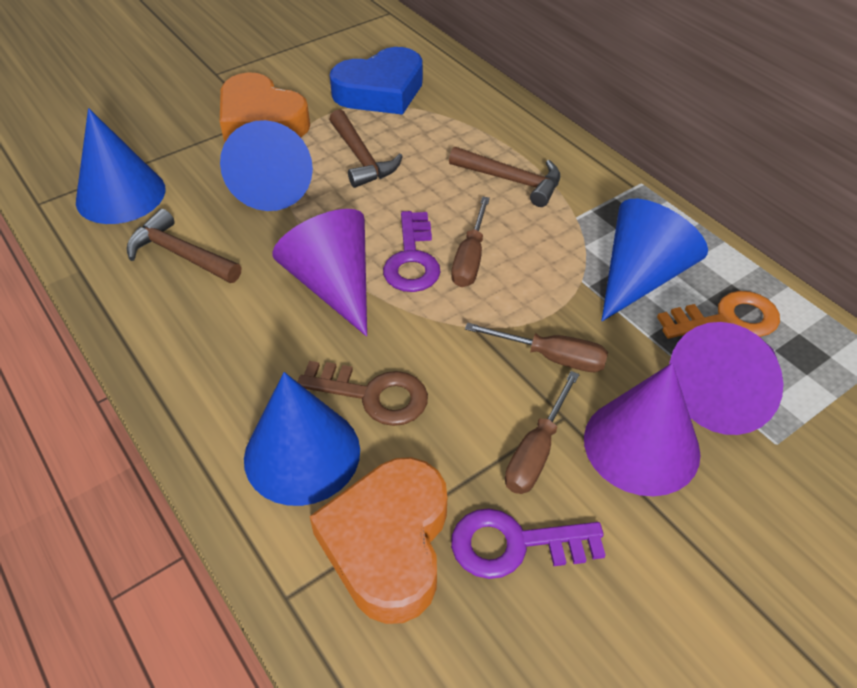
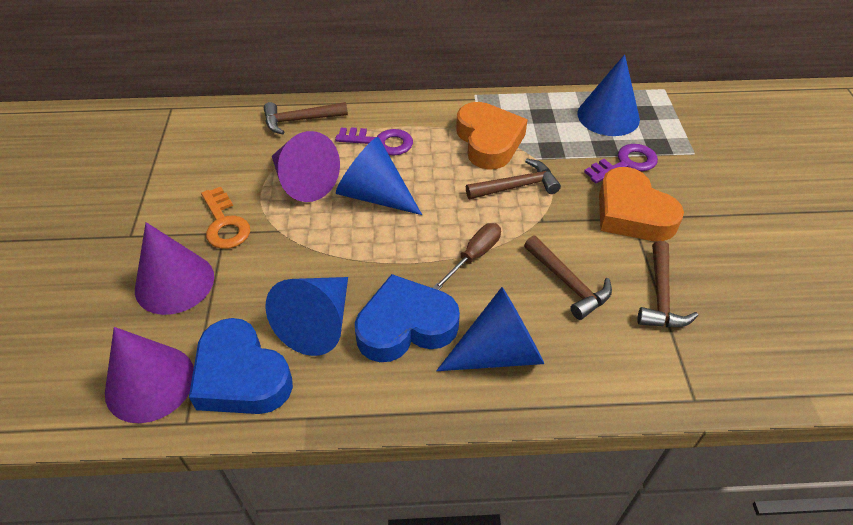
blue heart: 1 -> 2
brown hammer: 3 -> 4
brown key: 1 -> 0
brown screwdriver: 3 -> 1

